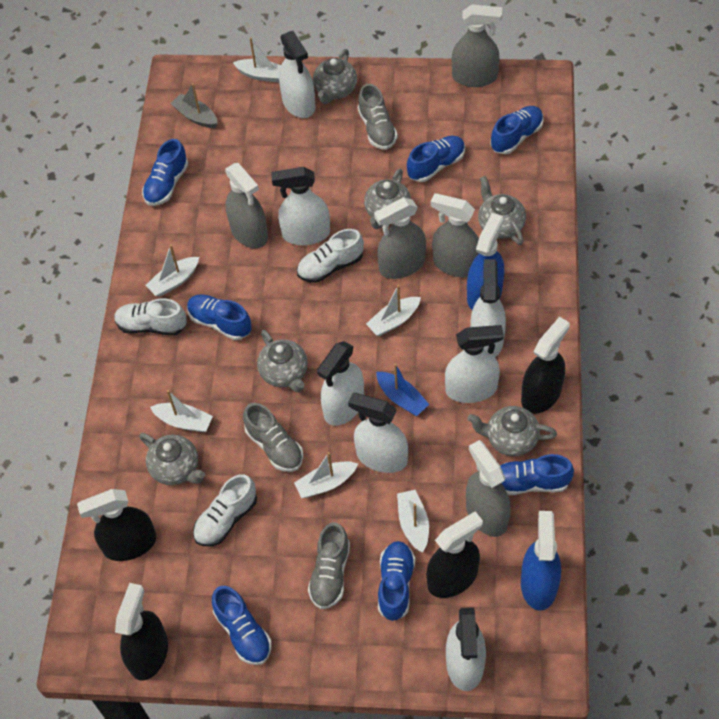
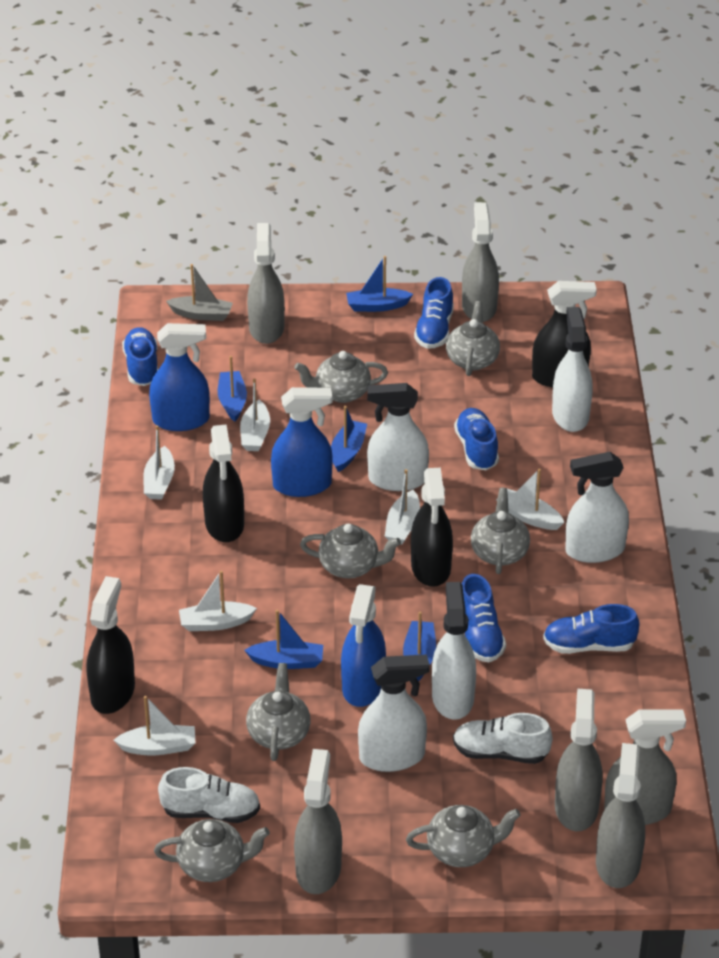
blue boat: 1 -> 5
blue shoe: 7 -> 5
blue spray bottle: 2 -> 3
grey shoe: 3 -> 0
grey spray bottle: 5 -> 6
grey teapot: 6 -> 7
white shoe: 3 -> 2
white spray bottle: 7 -> 5

